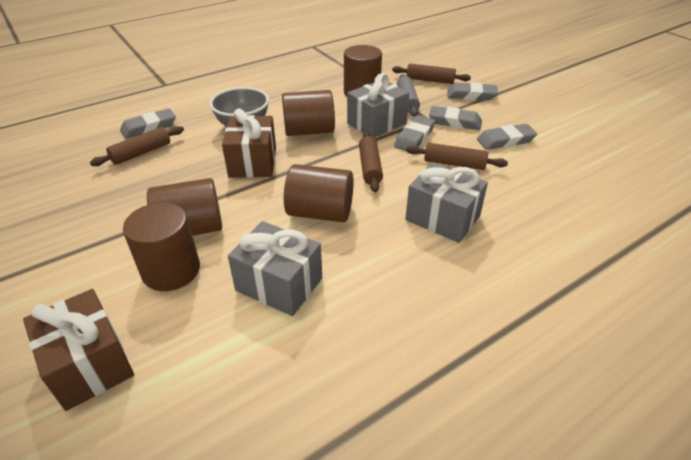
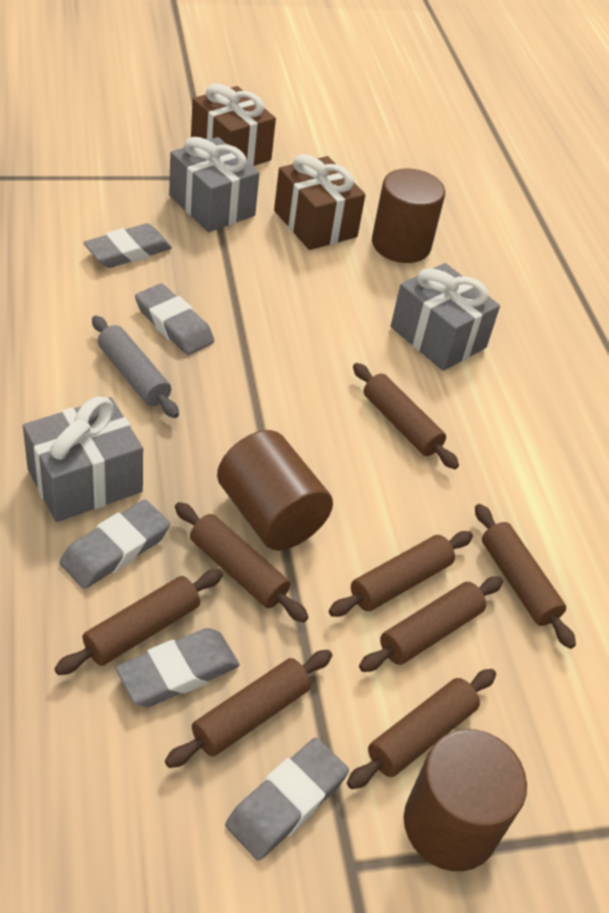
brown cylinder: 5 -> 3
brown rolling pin: 4 -> 8
grey bowl: 1 -> 0

